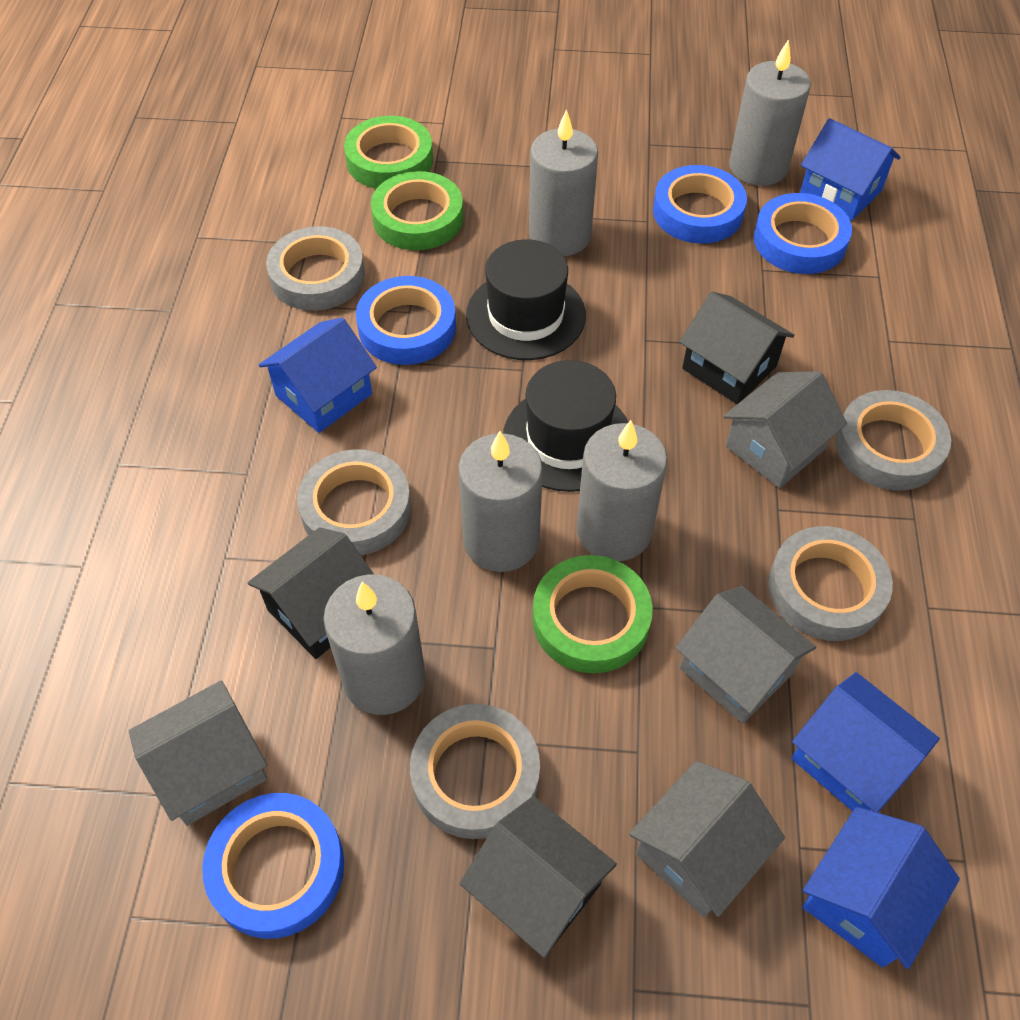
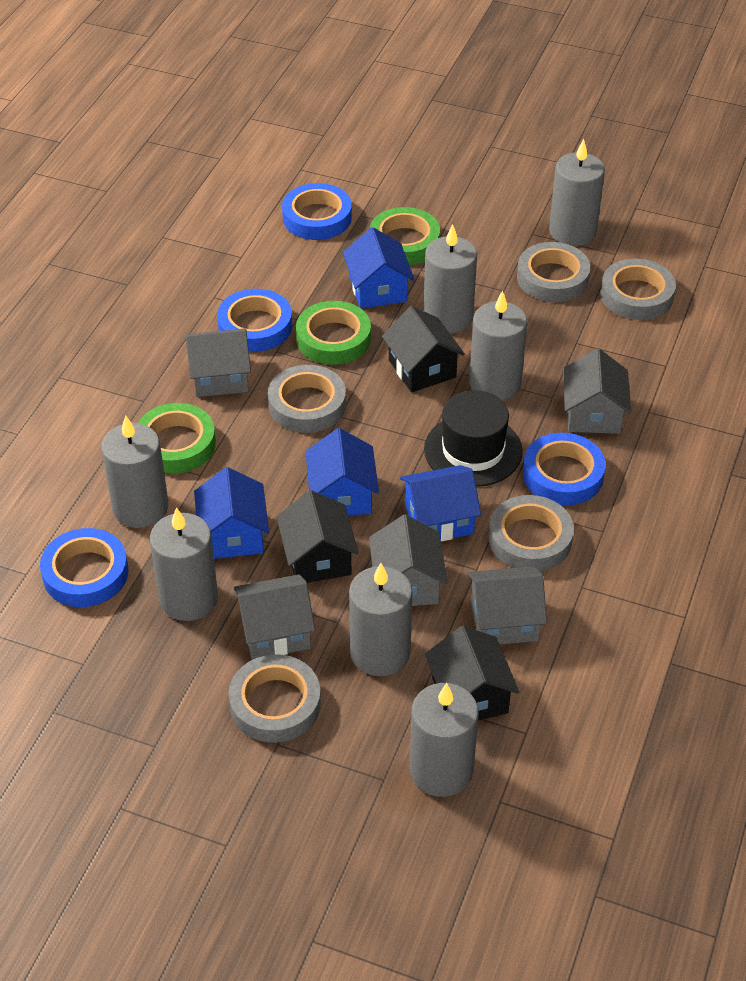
black hat: 2 -> 1
grey candle: 5 -> 7
grey house: 4 -> 5

